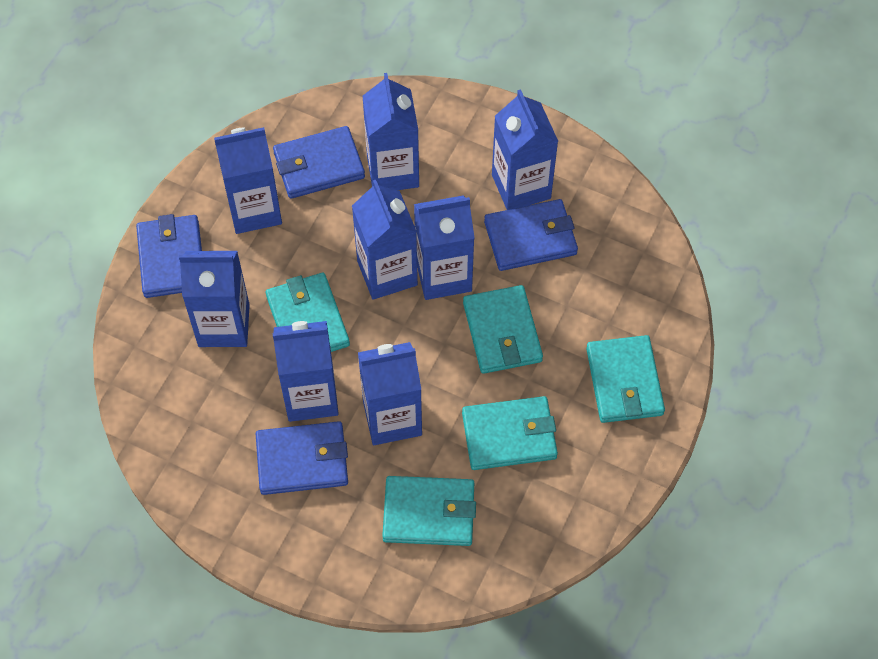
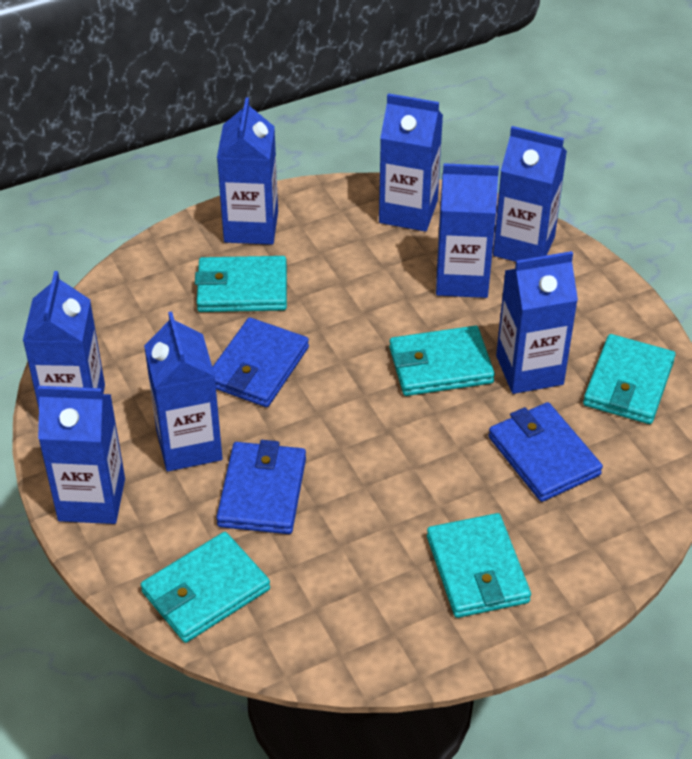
blue wallet: 4 -> 3

